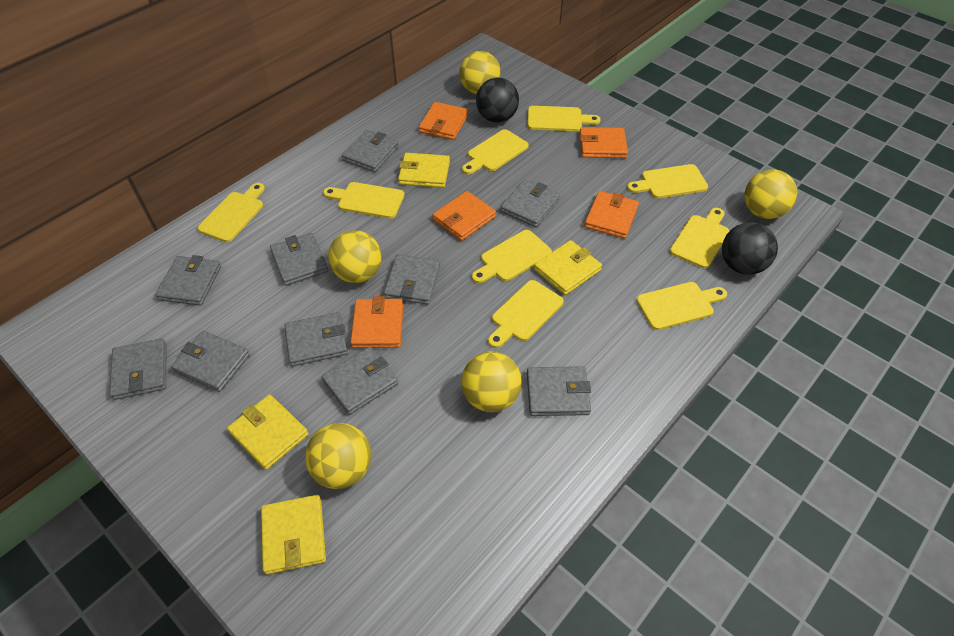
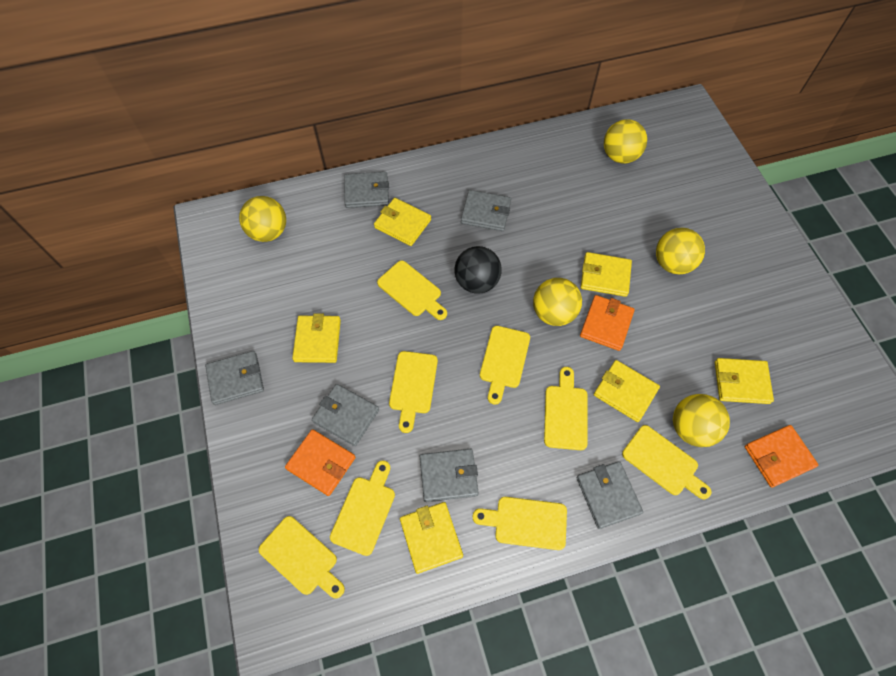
black ball: 2 -> 1
grey wallet: 10 -> 6
orange wallet: 5 -> 3
yellow cutting board: 9 -> 8
yellow wallet: 4 -> 6

